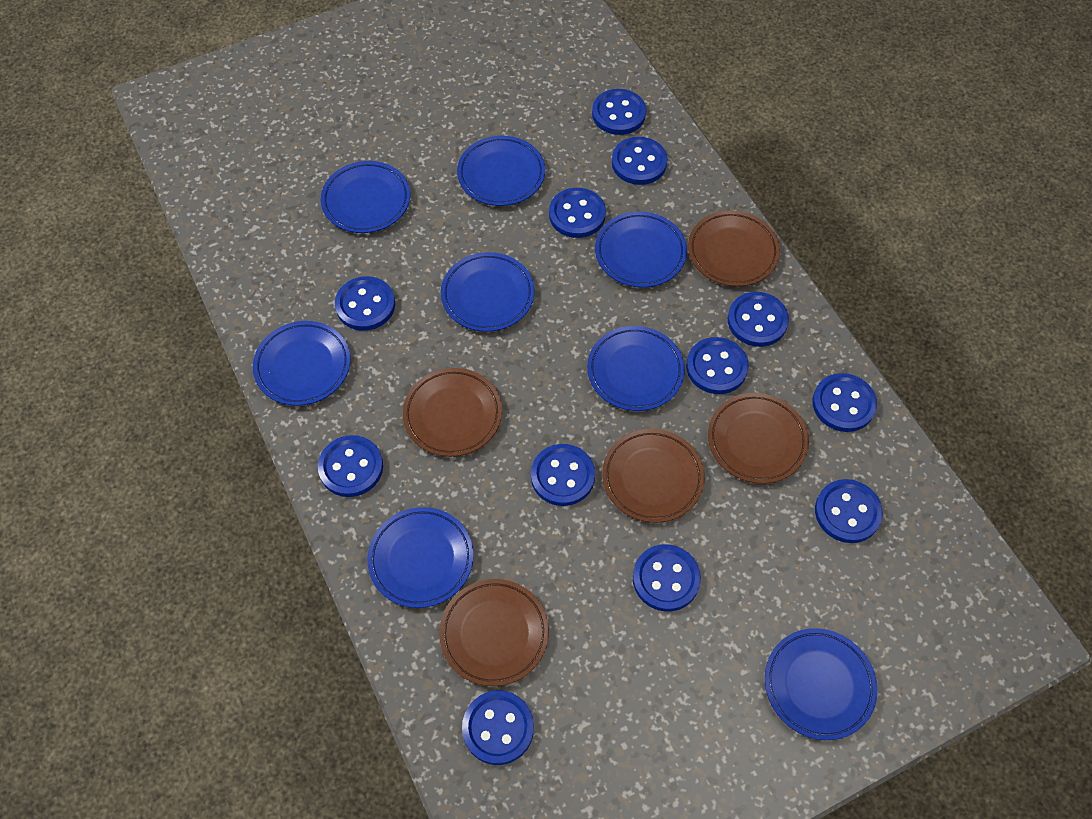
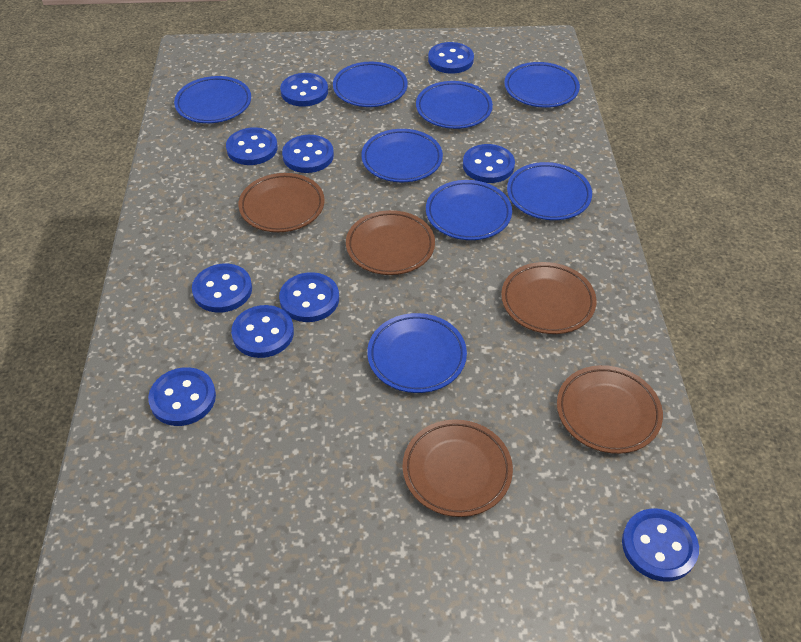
blue button: 12 -> 10

